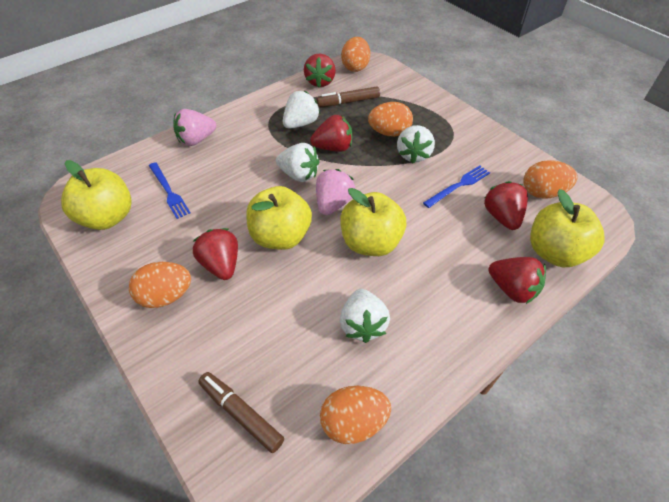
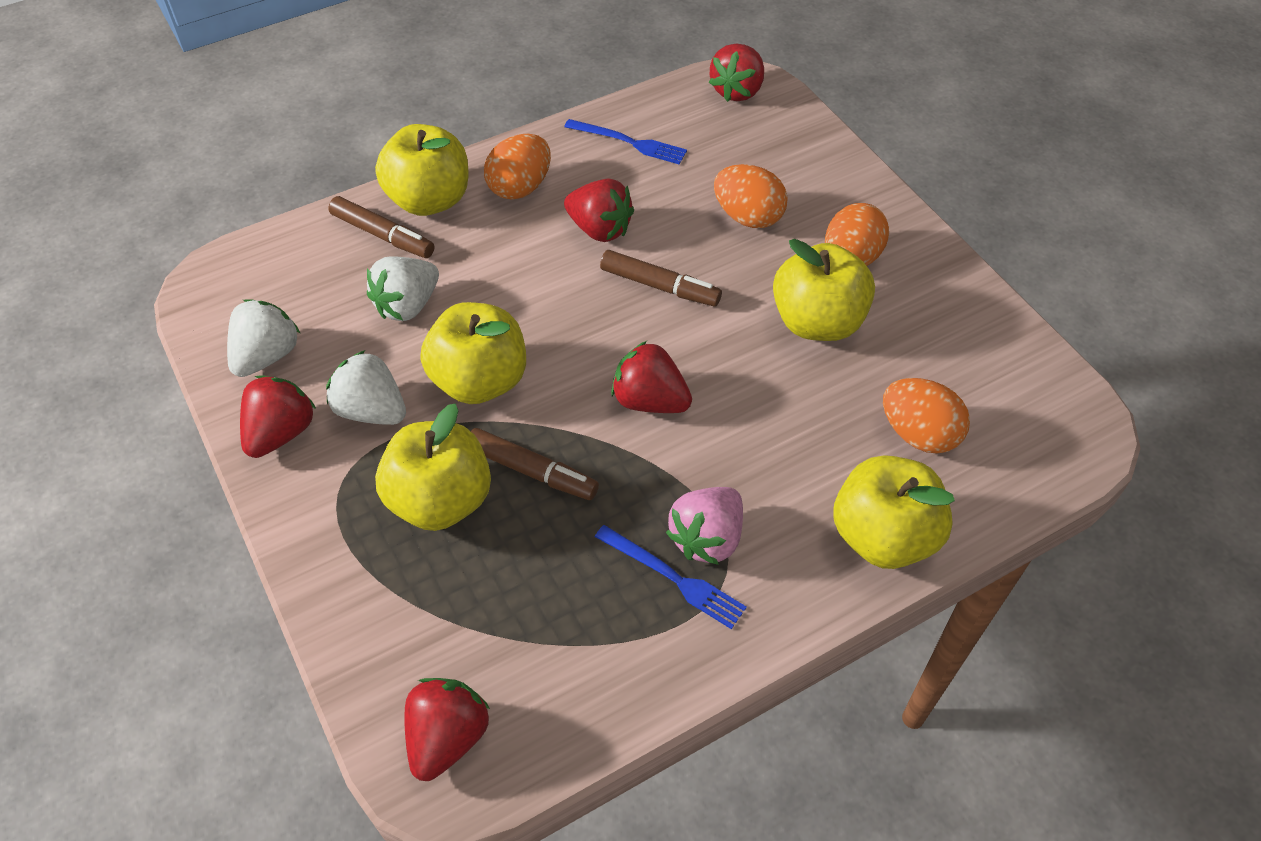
brown marker: 2 -> 3
orange egg: 5 -> 4
pink strawberry: 2 -> 1
white strawberry: 4 -> 3
yellow apple: 4 -> 5

